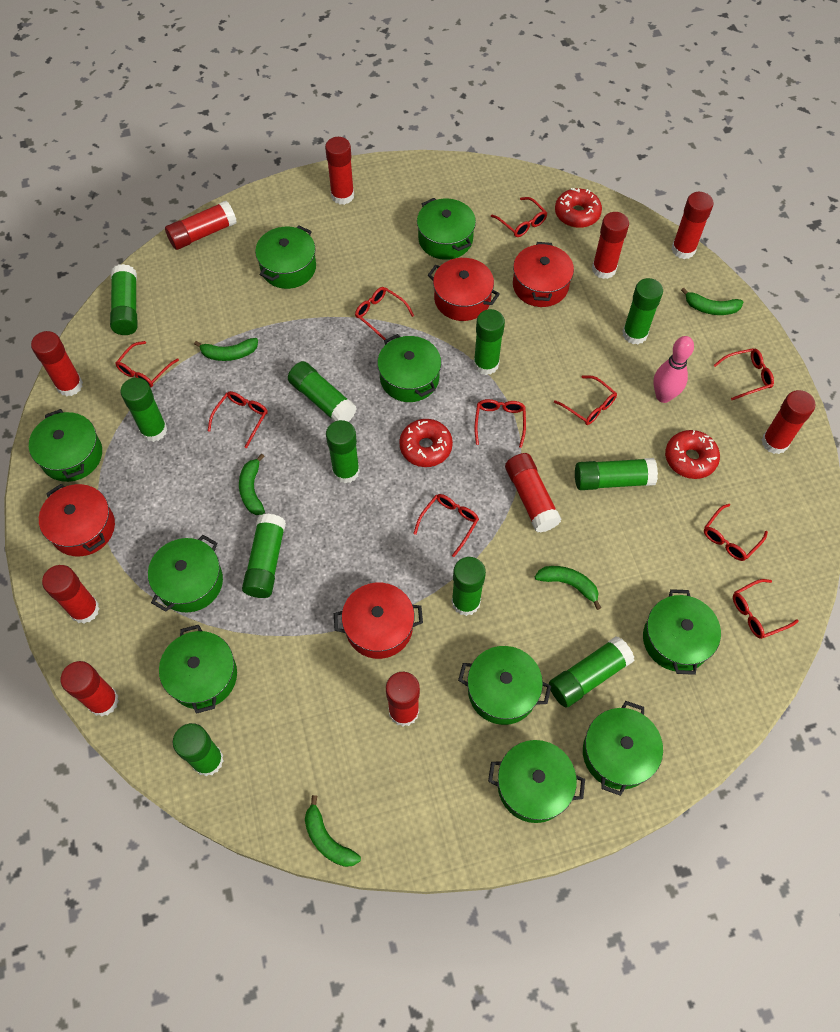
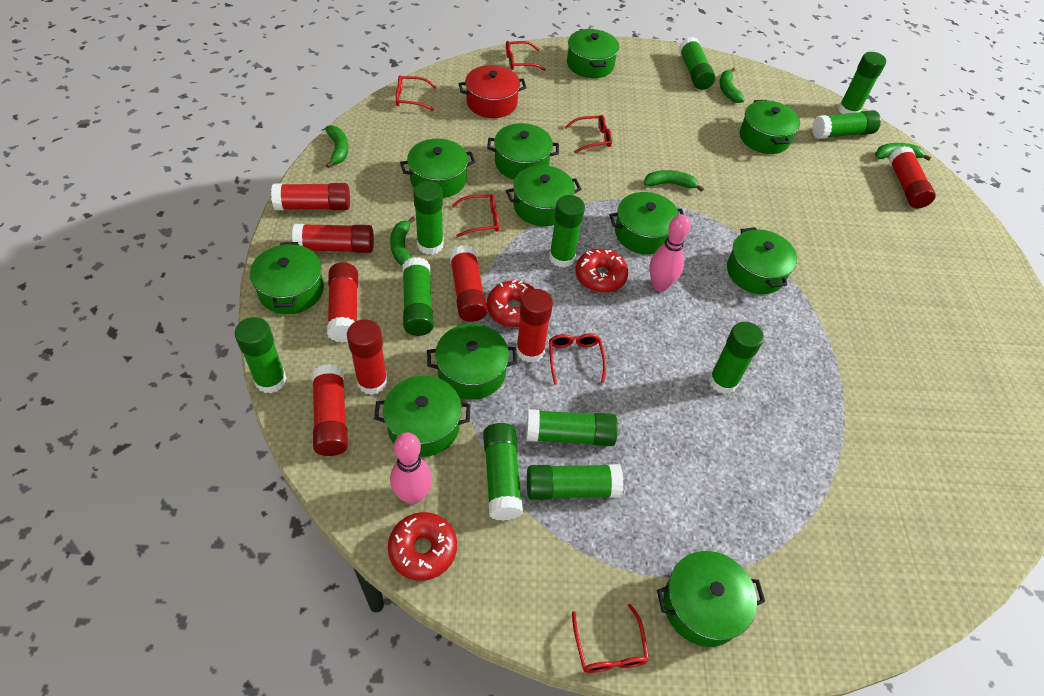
green pot: 10 -> 11
pink bowling pin: 1 -> 2
red glasses: 10 -> 6
red glue stick: 10 -> 8
red pot: 4 -> 1

